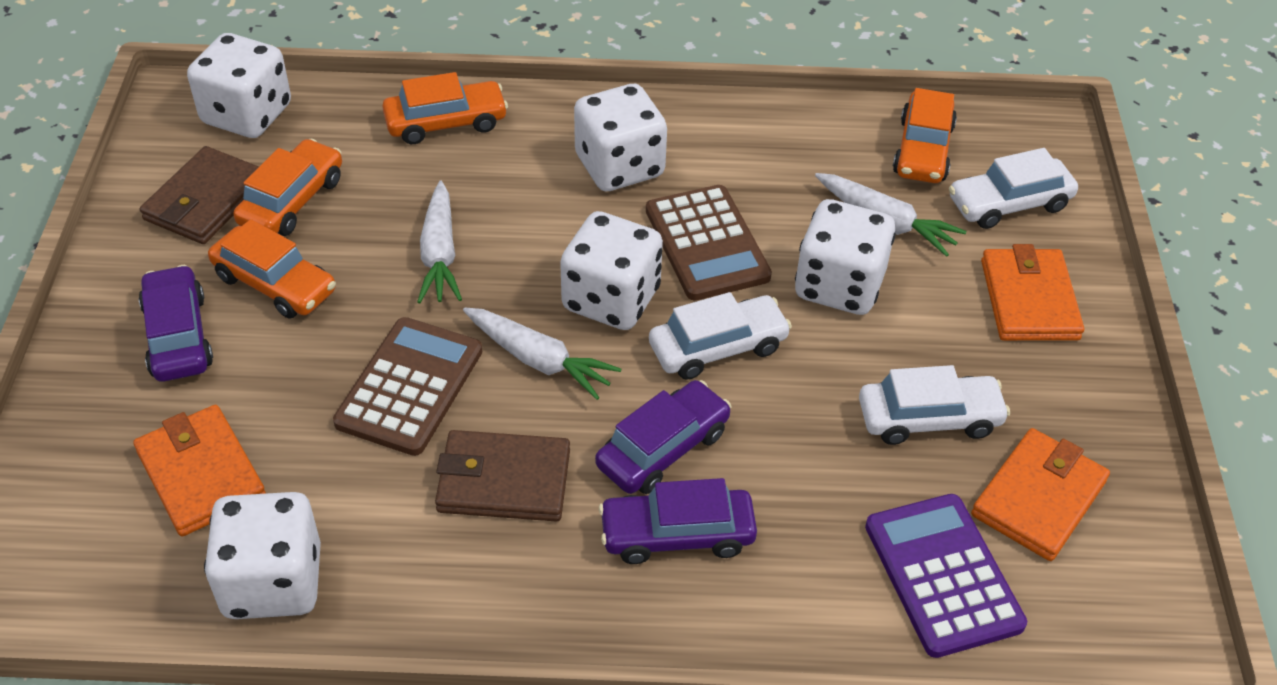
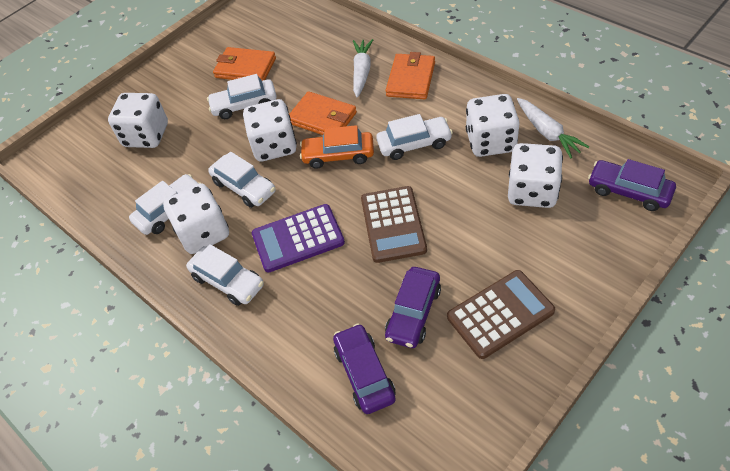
brown wallet: 2 -> 0
orange car: 4 -> 1
white car: 3 -> 5
white carrot: 3 -> 2

